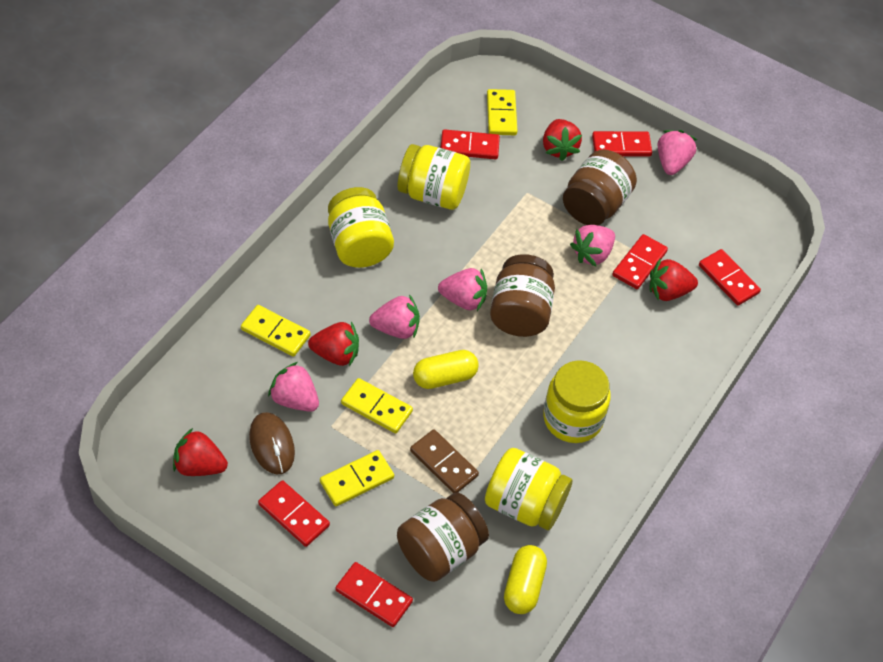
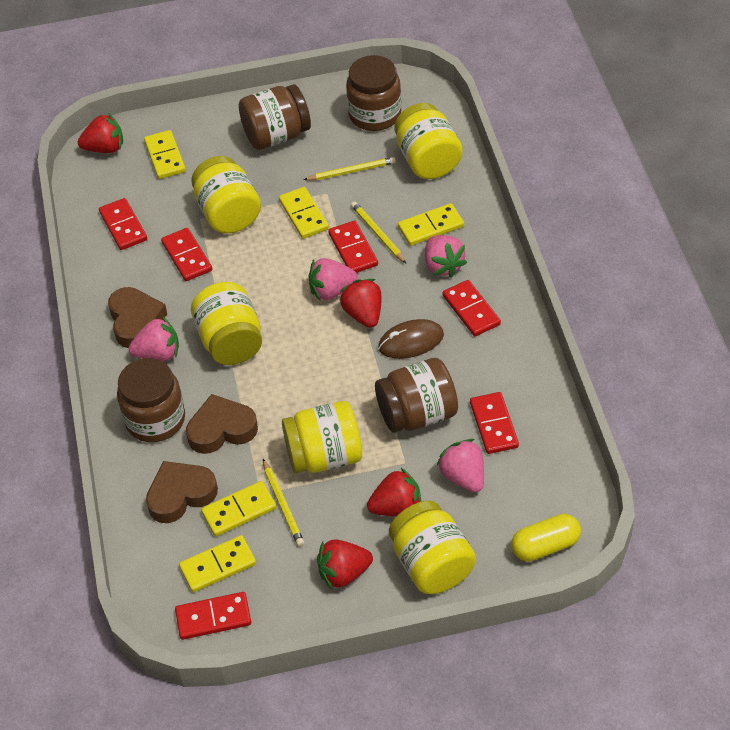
brown domino: 1 -> 0
brown heart: 0 -> 3
brown jar: 3 -> 4
pink strawberry: 5 -> 4
yellow capsule: 2 -> 1
yellow domino: 4 -> 5
yellow jar: 4 -> 5
yellow pencil: 0 -> 3

